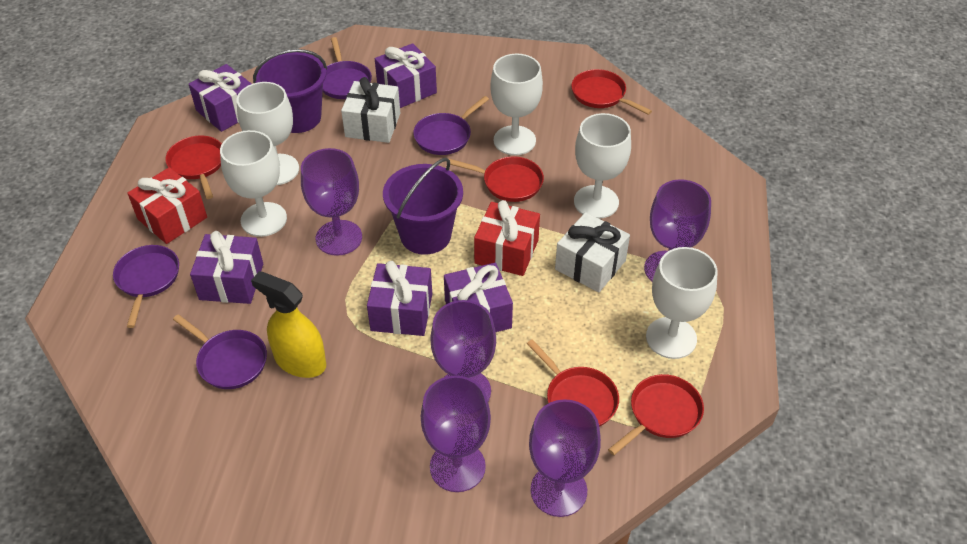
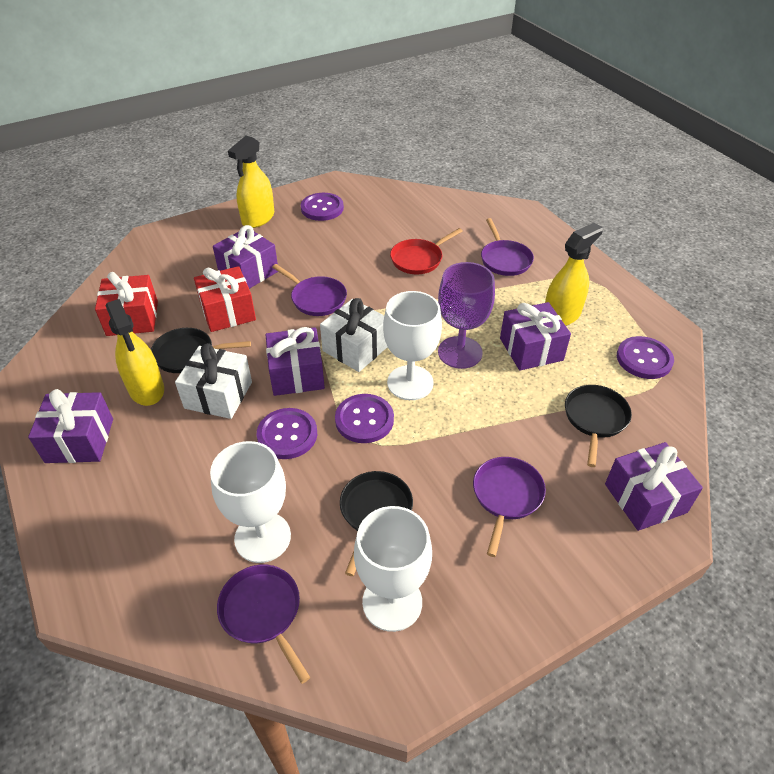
black pan: 0 -> 3
purple bucket: 2 -> 0
purple button: 0 -> 4
purple goblet: 5 -> 1
red pan: 5 -> 1
white goblet: 5 -> 3
yellow spray bottle: 1 -> 3

